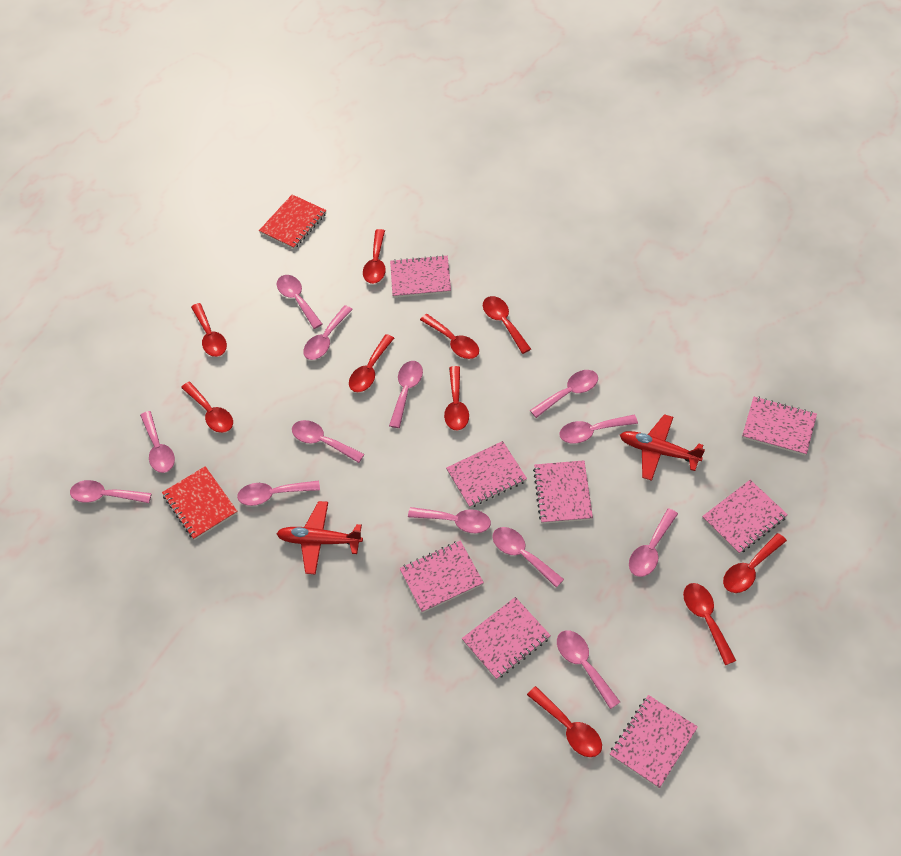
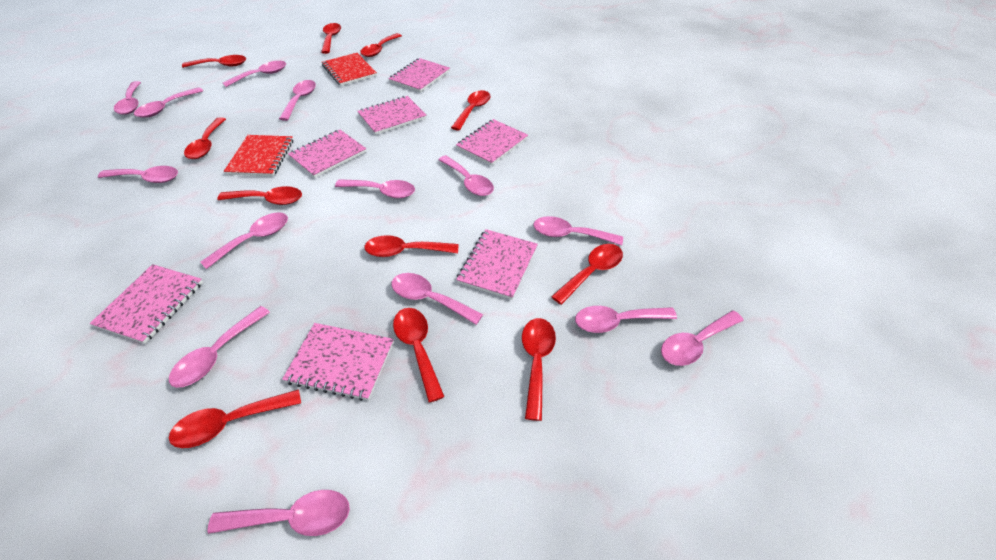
pink notebook: 8 -> 7
pink spoon: 13 -> 14
red plane: 2 -> 0
red spoon: 10 -> 11

